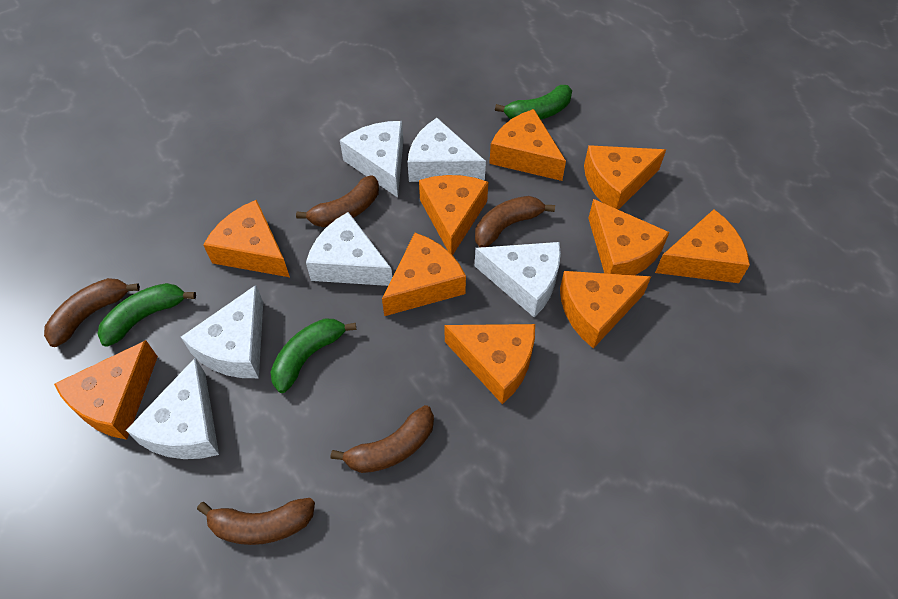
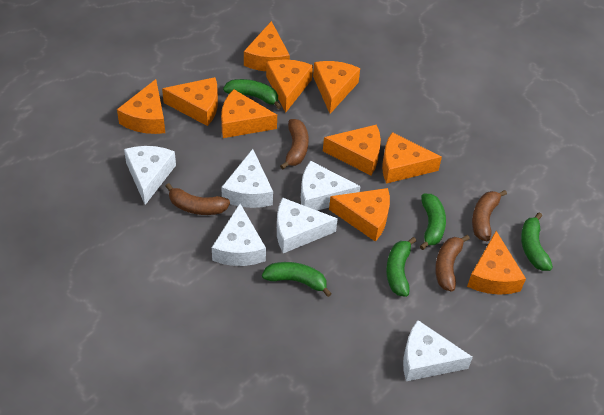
brown banana: 5 -> 4
green banana: 3 -> 5

